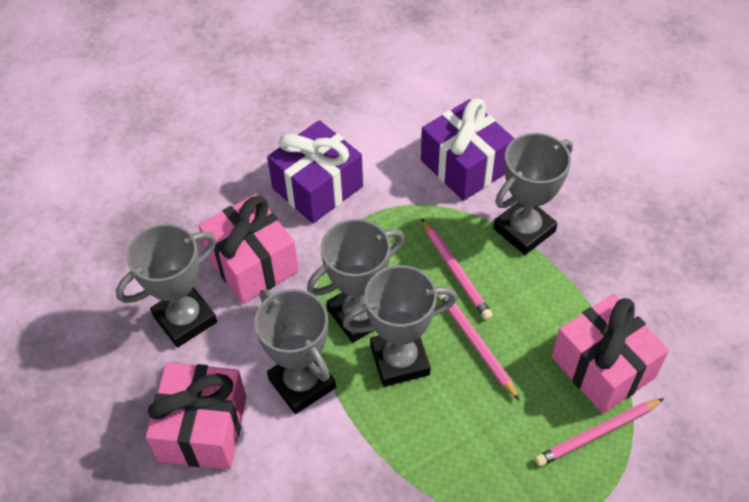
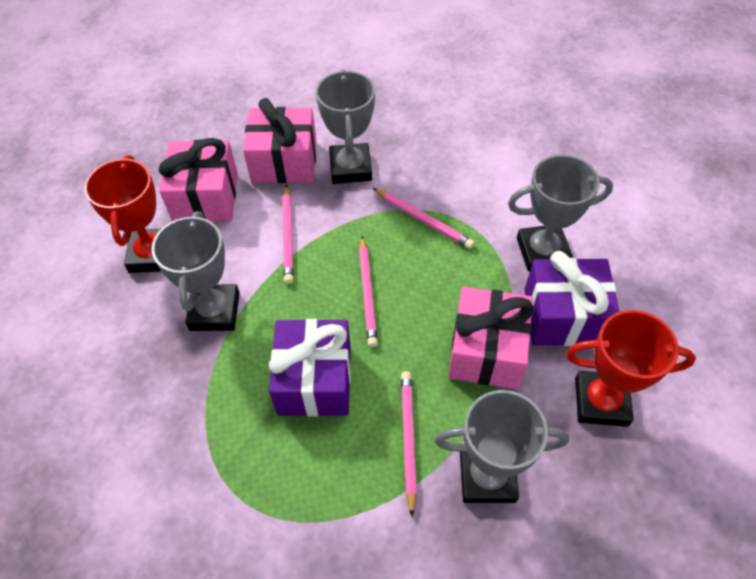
grey trophy: 5 -> 4
pink pencil: 3 -> 4
red trophy: 0 -> 2

